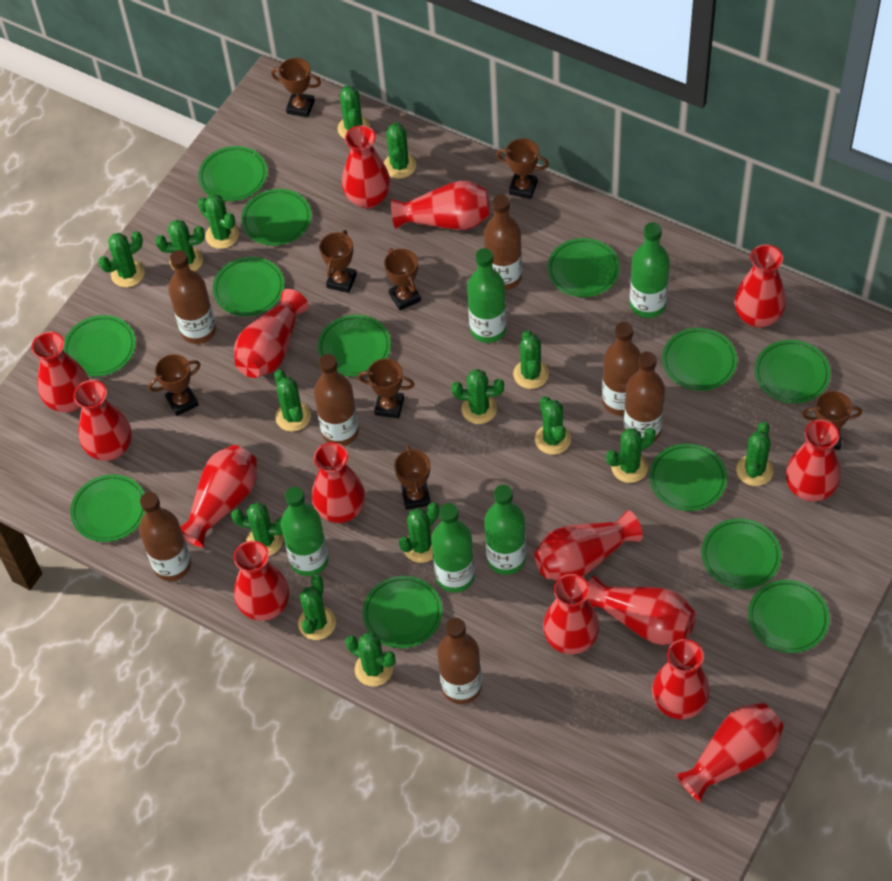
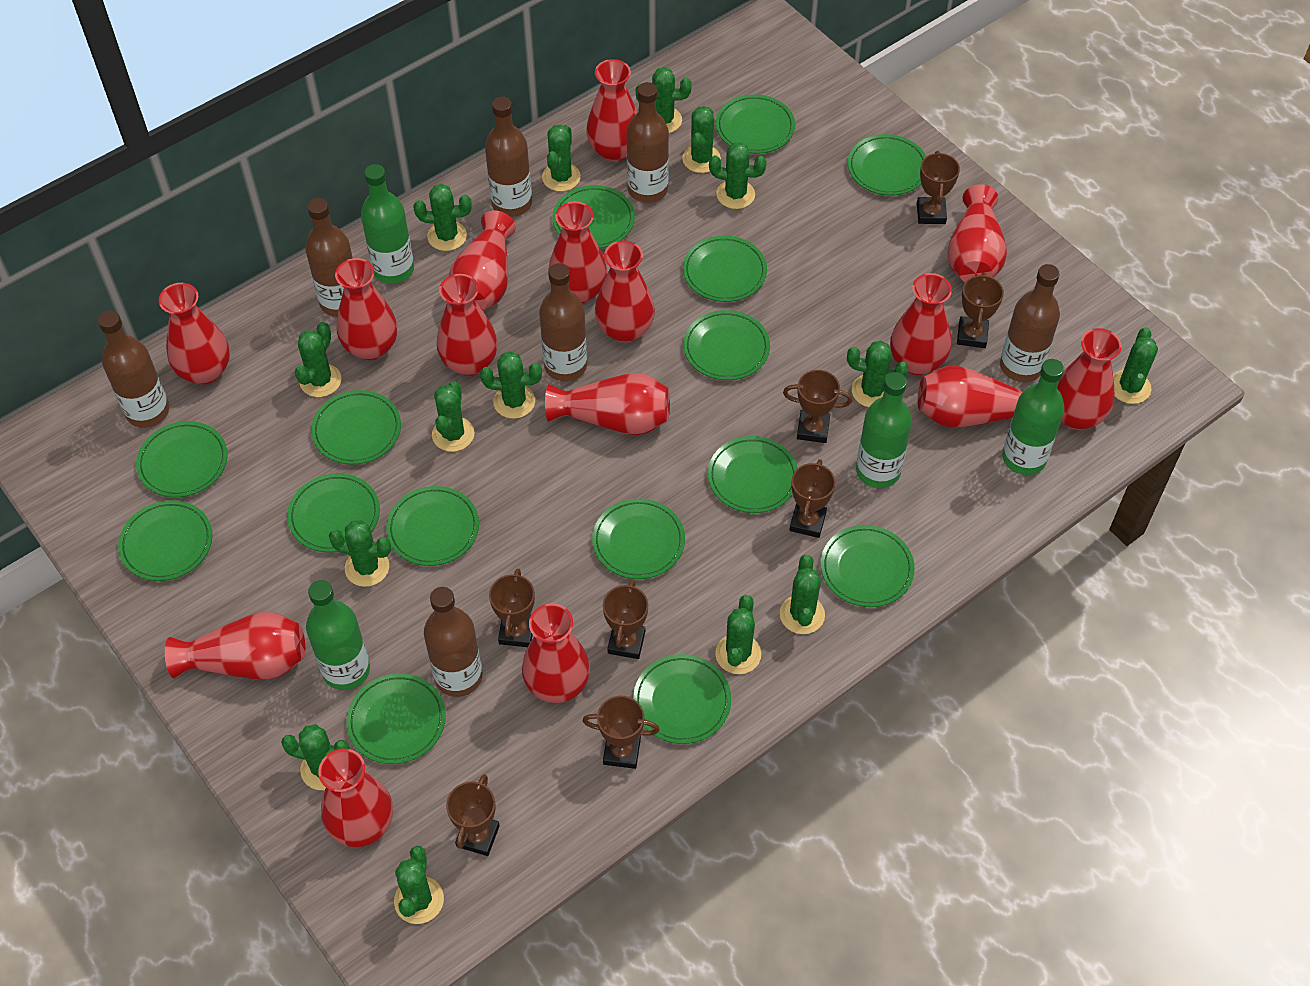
green bottle: 5 -> 4
green plate: 13 -> 15

